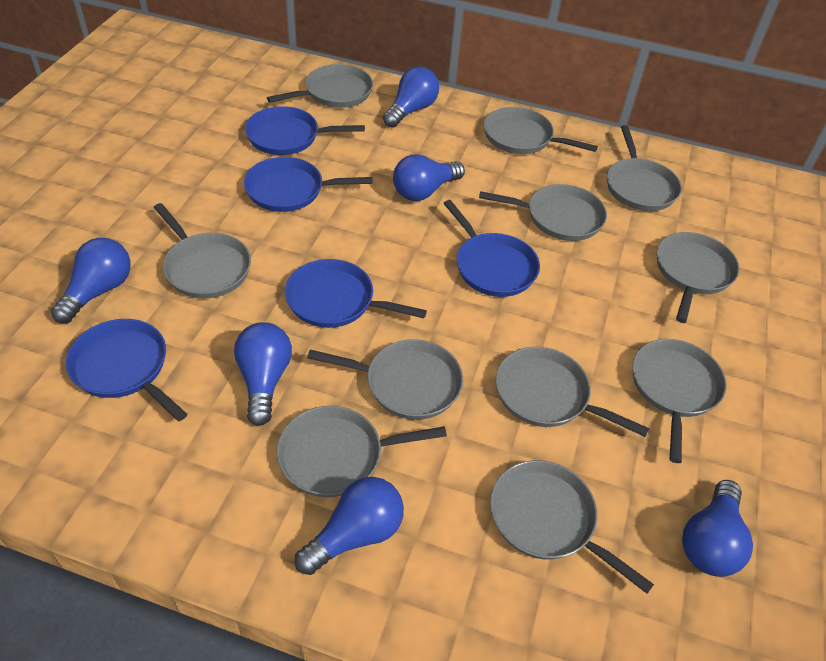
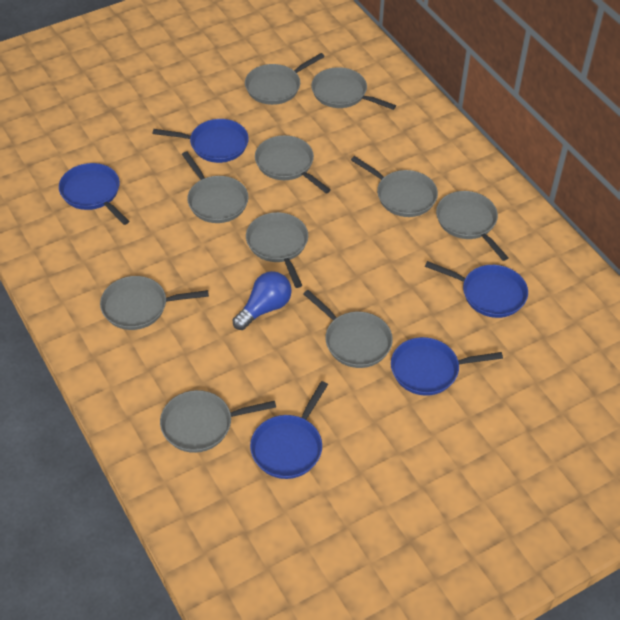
blue light bulb: 6 -> 1
grey pan: 11 -> 10

